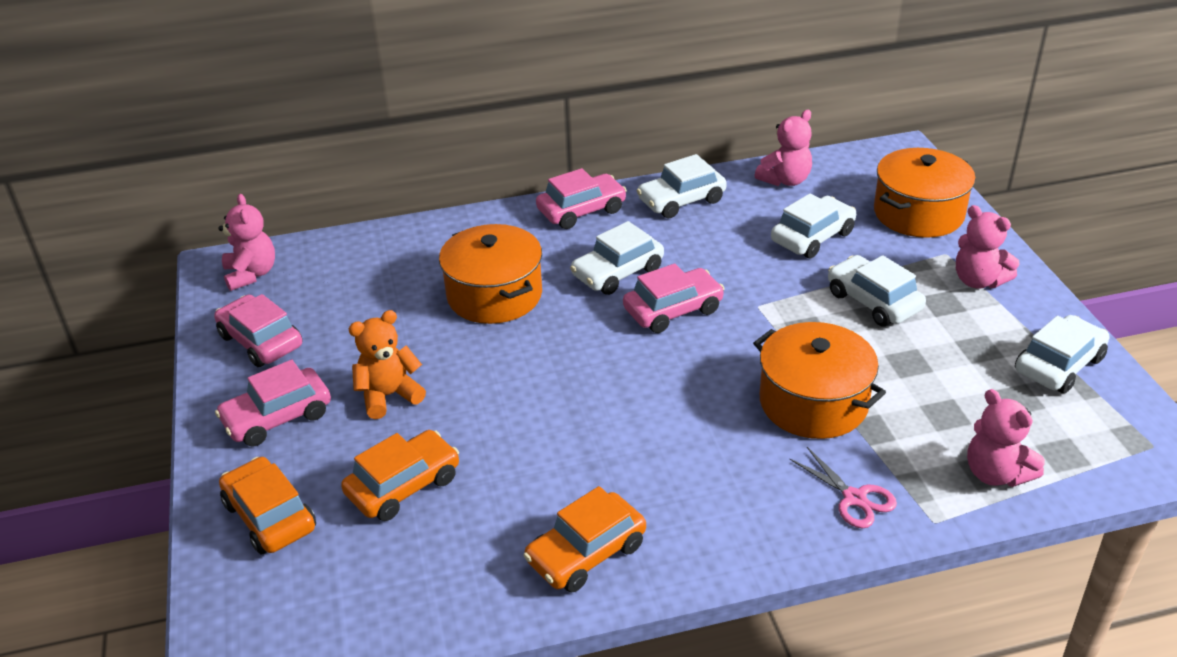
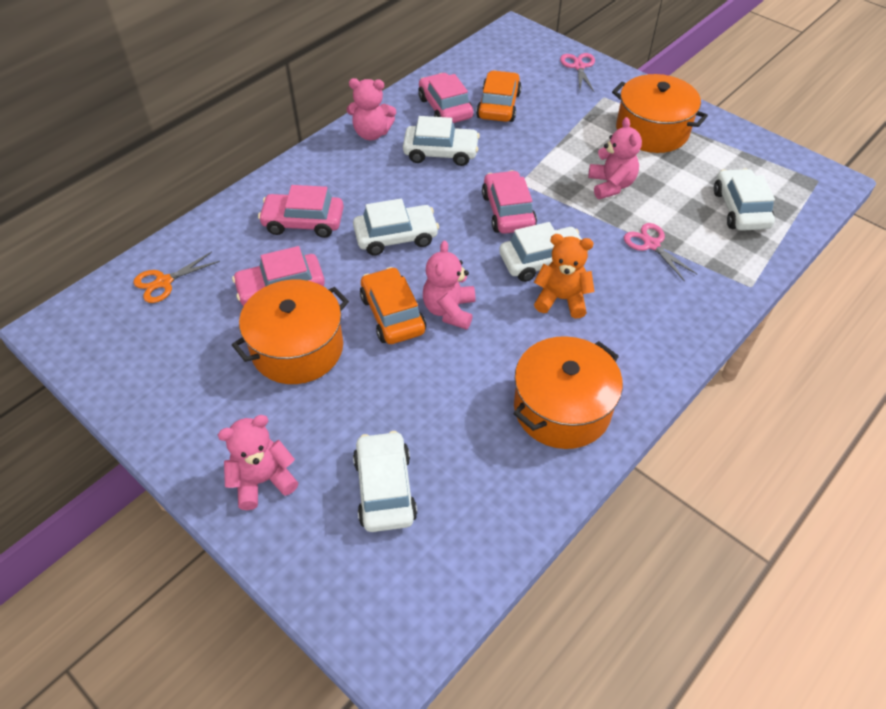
orange car: 3 -> 2
orange scissors: 0 -> 1
pink scissors: 1 -> 2

